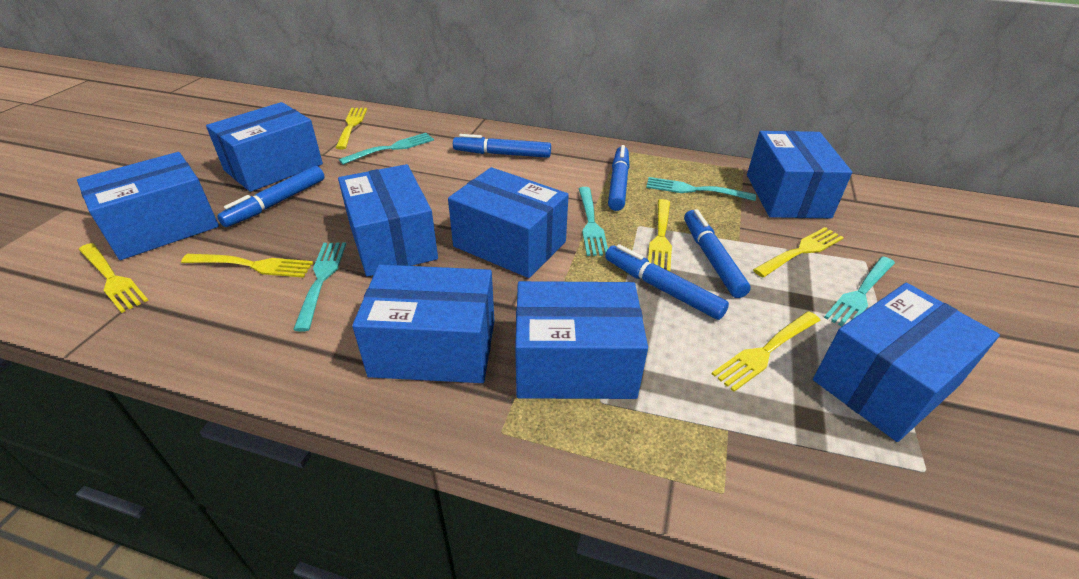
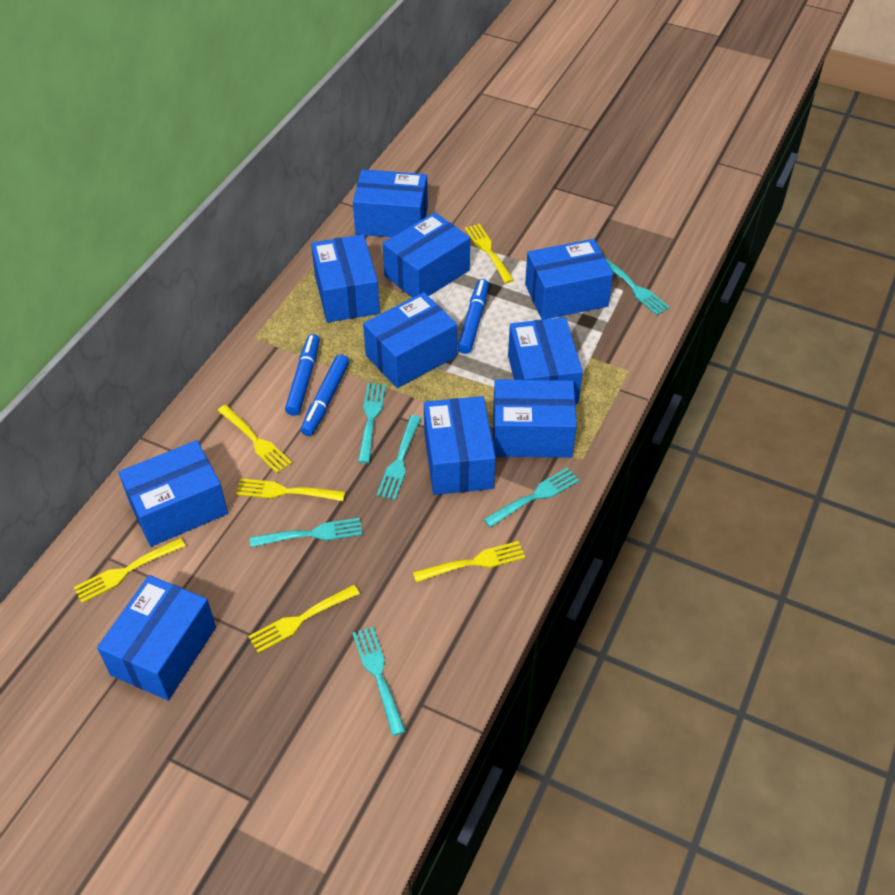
blue box: 8 -> 10
blue marker: 5 -> 3
turquoise fork: 5 -> 6

